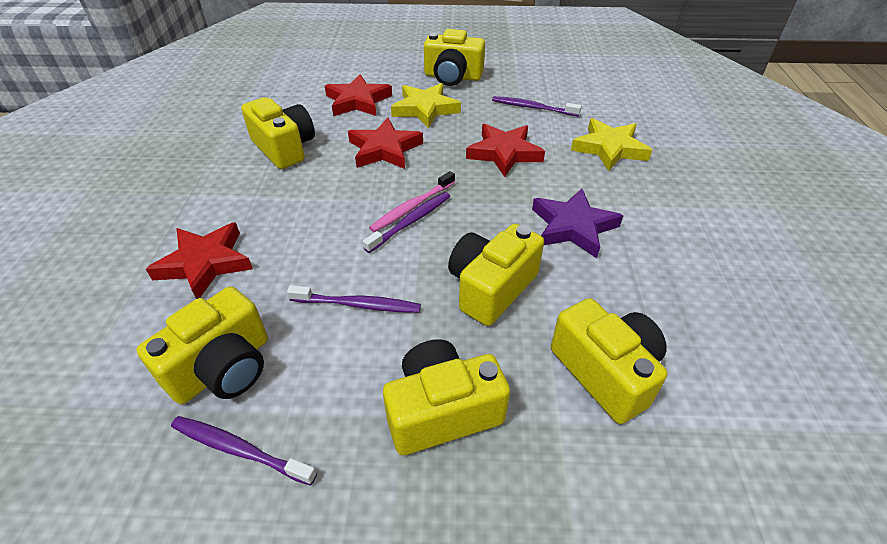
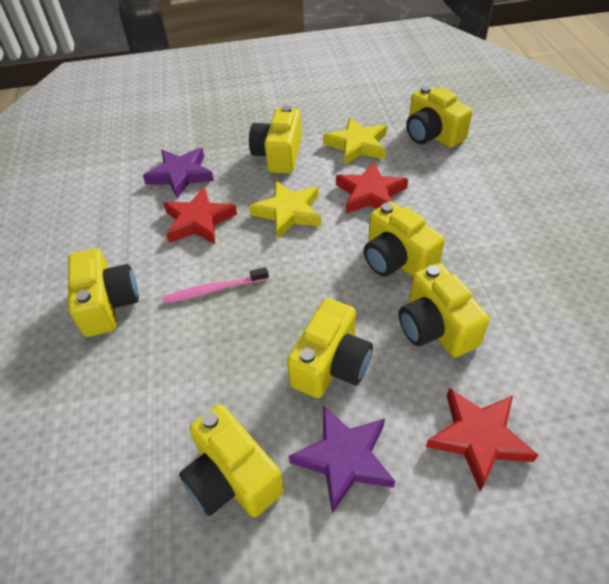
purple star: 1 -> 2
purple toothbrush: 4 -> 0
red star: 4 -> 3
yellow camera: 6 -> 7

